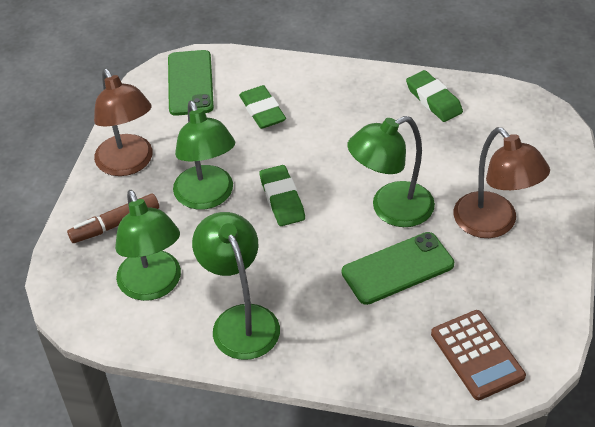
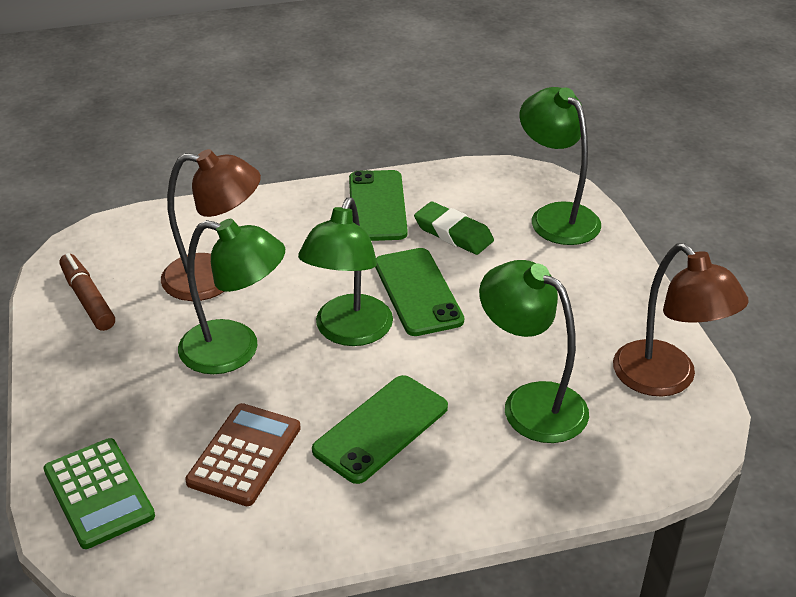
green calculator: 0 -> 1
green eraser: 3 -> 1
green phone: 2 -> 3

